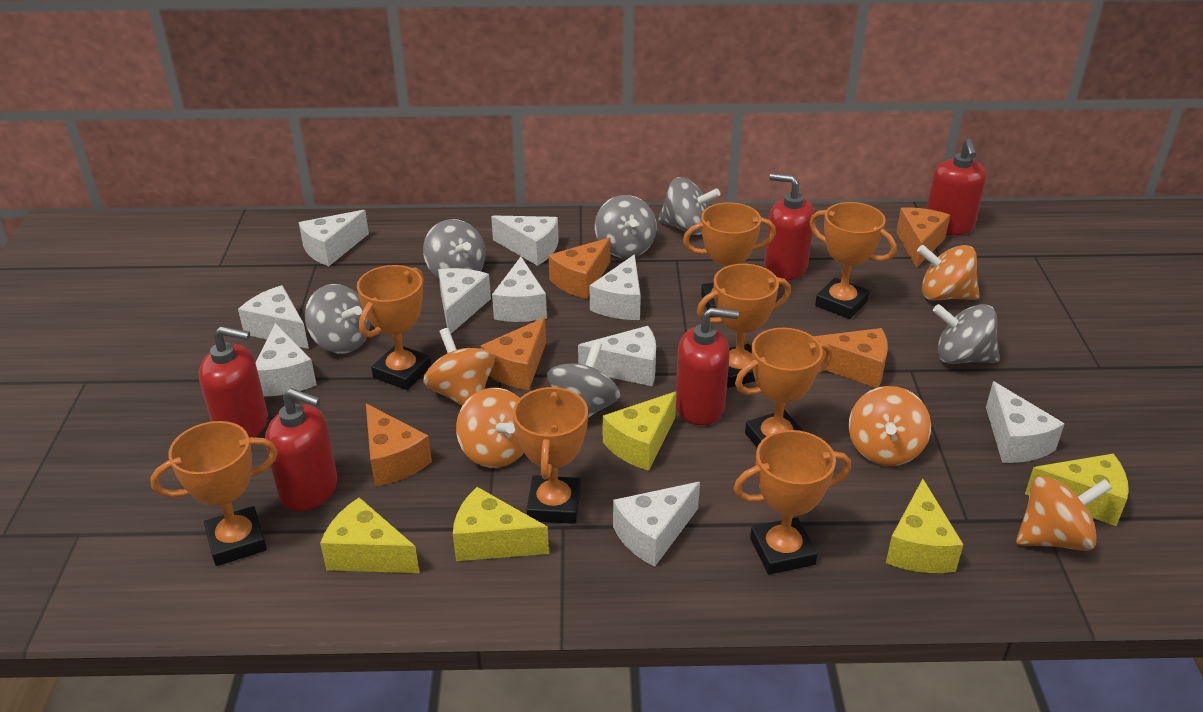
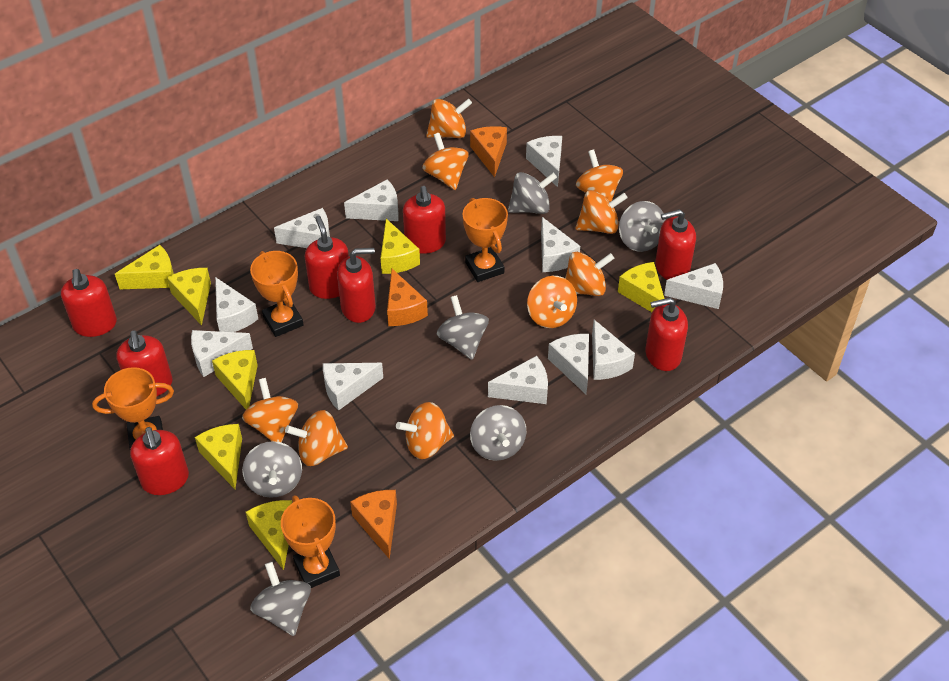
orange cheese: 5 -> 3
orange spinning top: 5 -> 9
orange trophy: 8 -> 4
red soap dispenser: 5 -> 8
white cheese: 10 -> 11
yellow cheese: 5 -> 7

